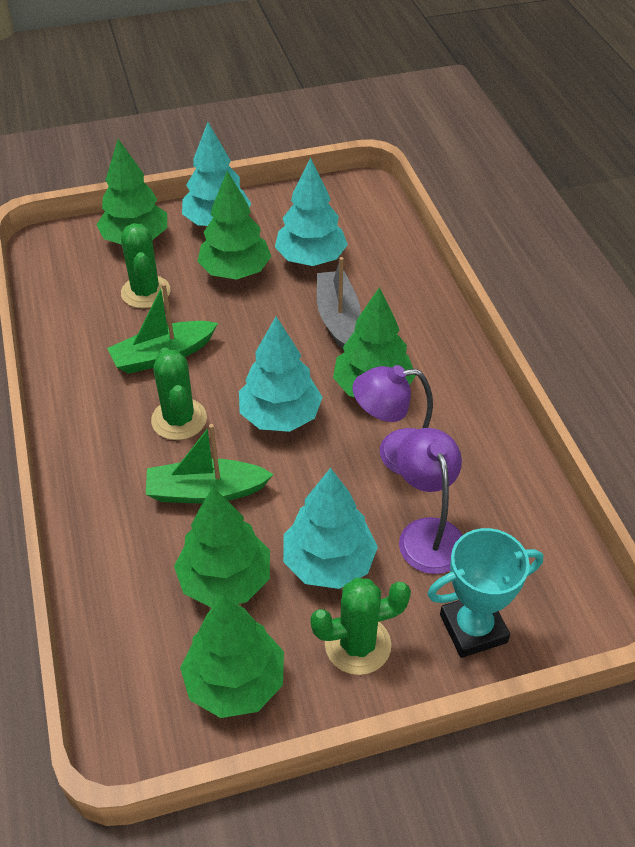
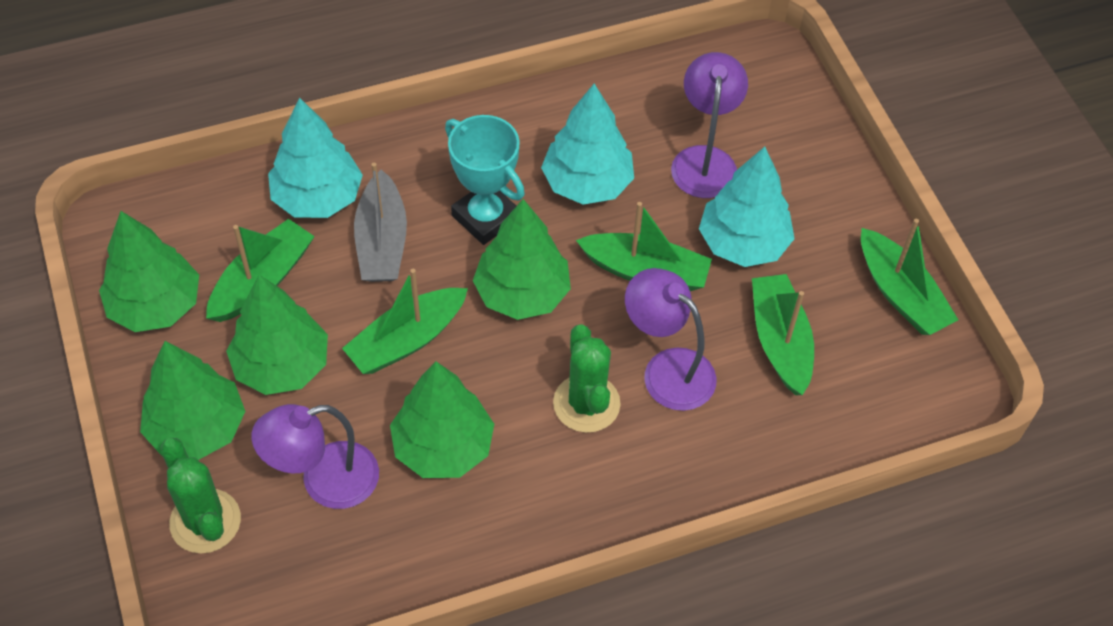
green boat: 2 -> 5
green cactus: 3 -> 2
purple lamp: 2 -> 3
turquoise tree: 4 -> 3

